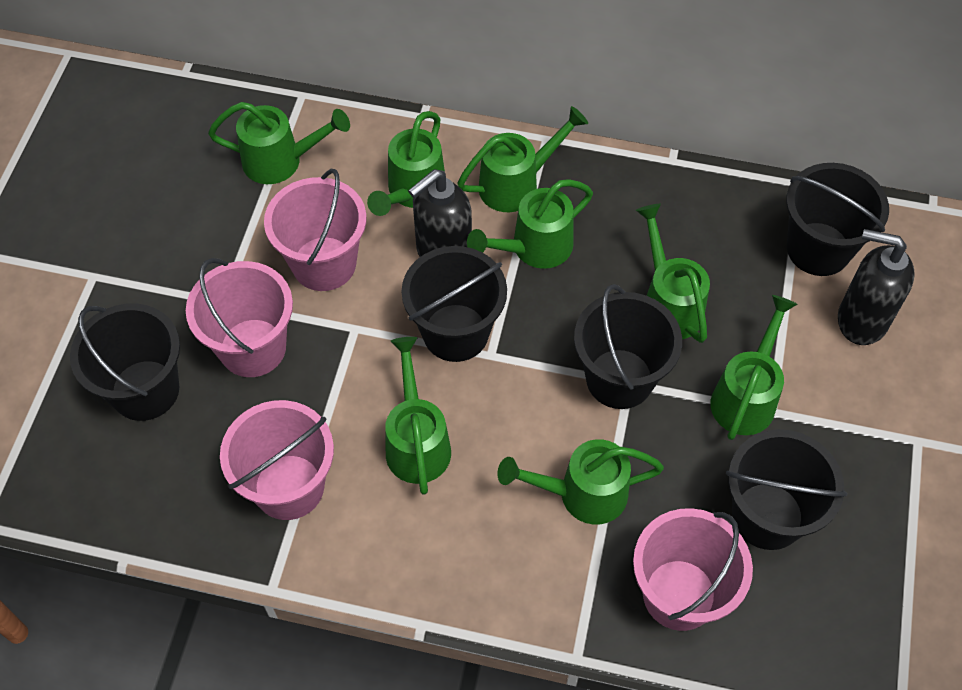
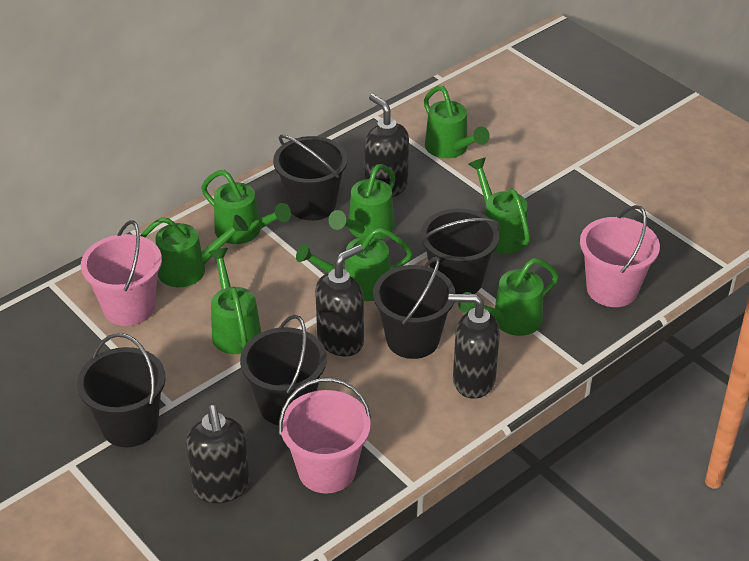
black soap dispenser: 2 -> 4
pink bucket: 4 -> 3

